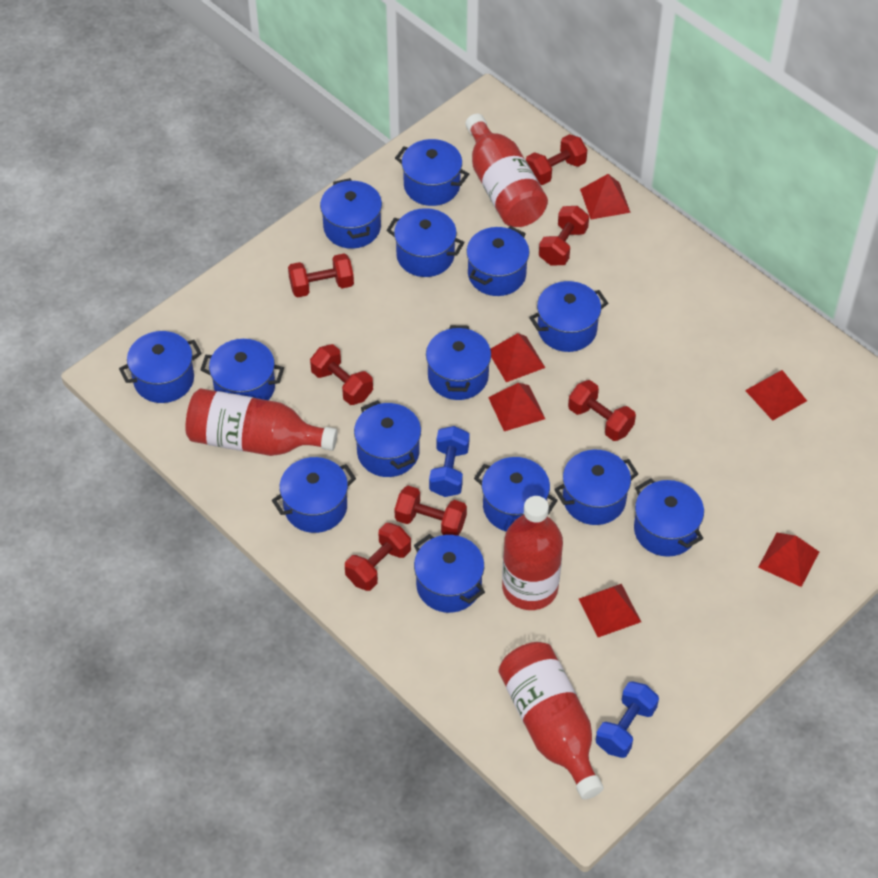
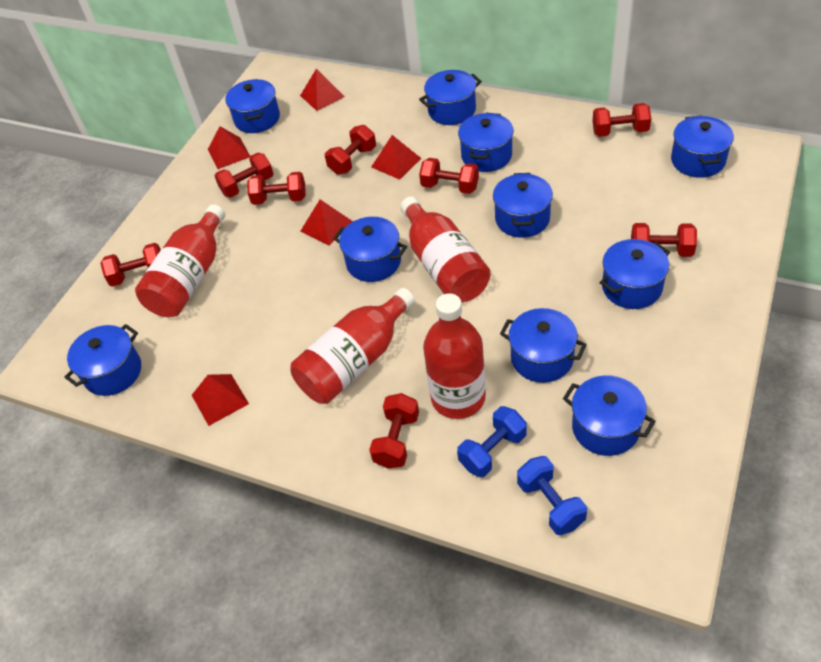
blue pot: 14 -> 10
red dumbbell: 7 -> 8
red pyramid: 6 -> 5

